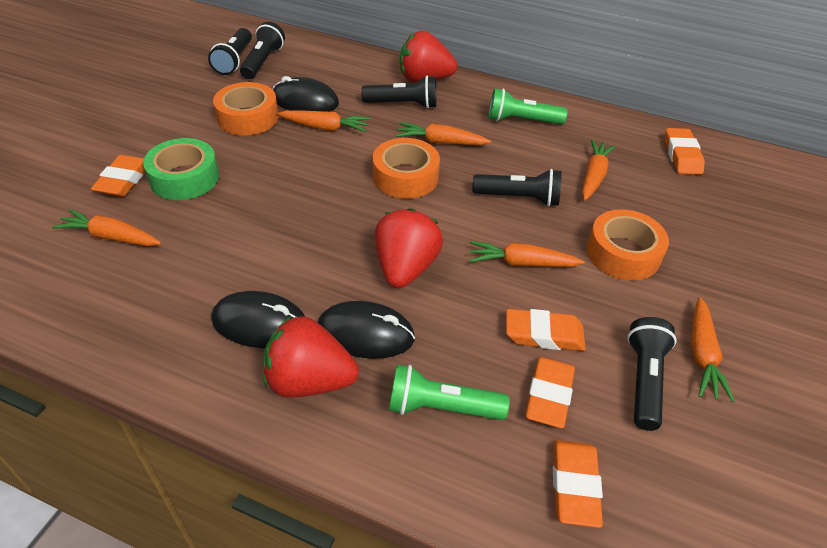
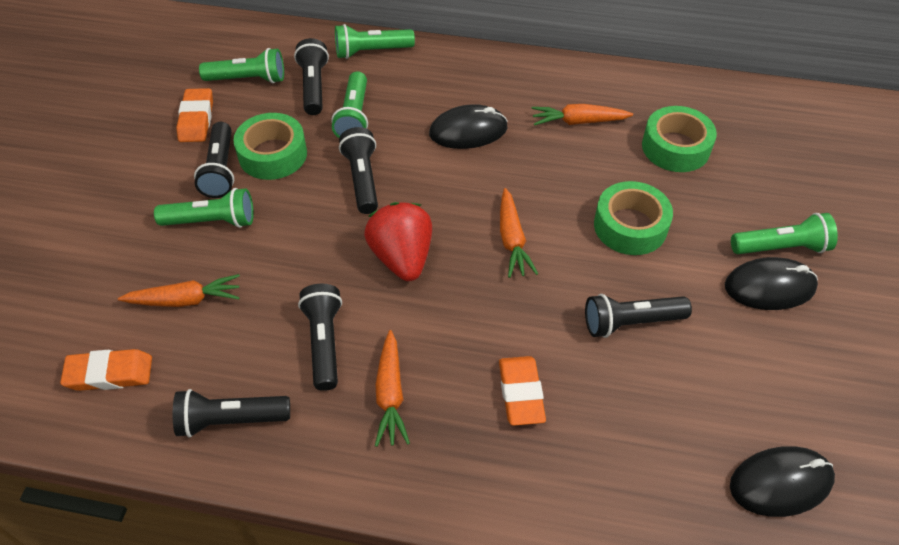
black flashlight: 5 -> 6
green flashlight: 2 -> 5
green tape: 1 -> 3
orange carrot: 6 -> 4
orange eraser: 5 -> 3
orange tape: 3 -> 0
red strawberry: 3 -> 1

